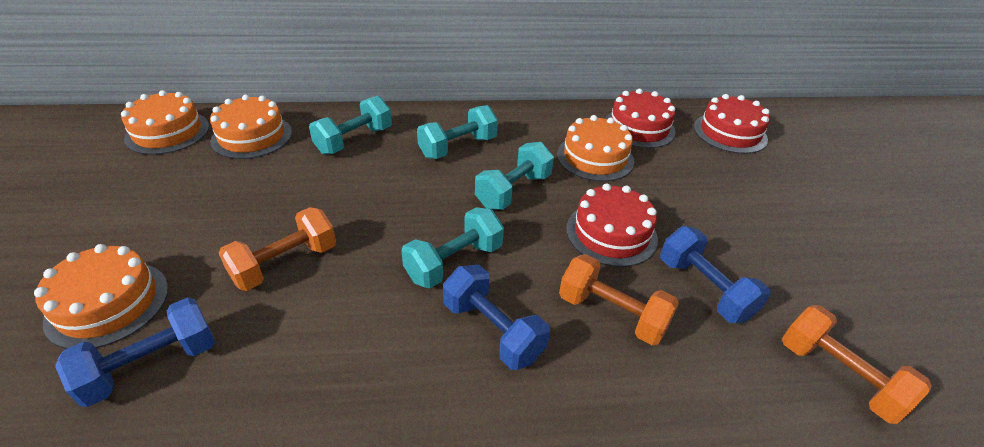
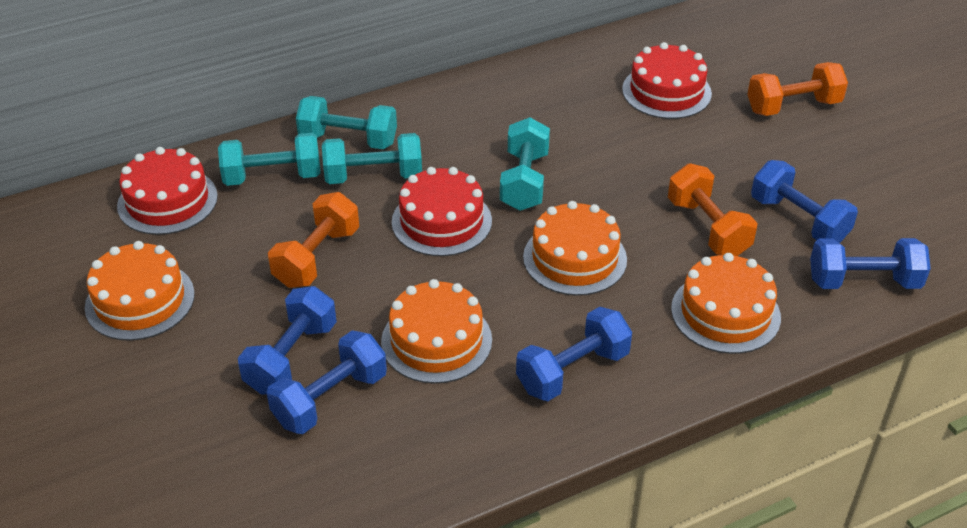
blue dumbbell: 3 -> 5

